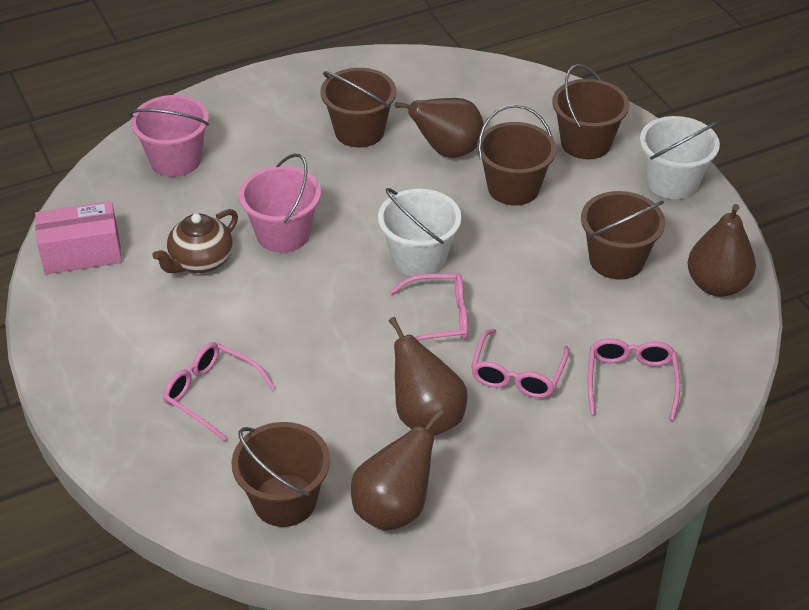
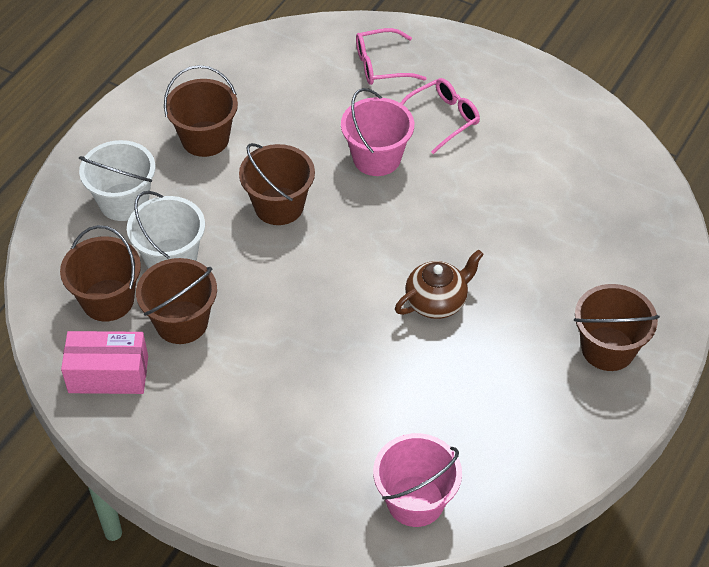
brown pear: 4 -> 0
pink glasses: 4 -> 2

